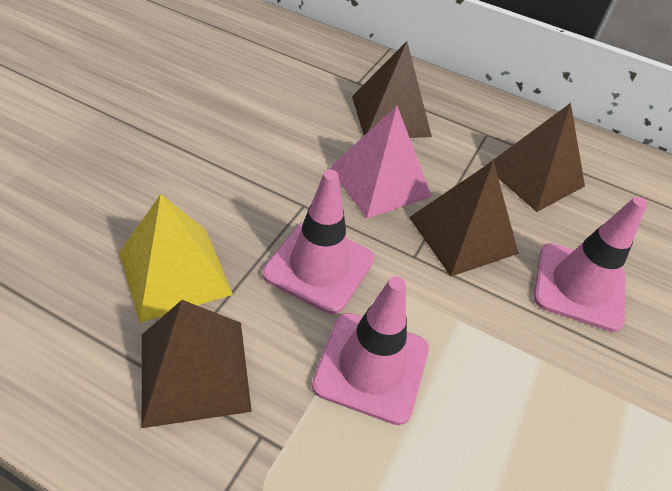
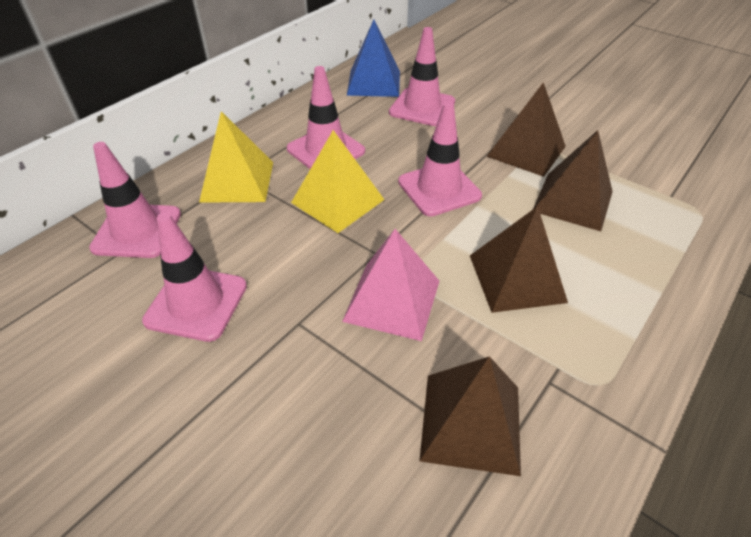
blue pyramid: 0 -> 1
pink traffic cone: 3 -> 5
yellow pyramid: 1 -> 2

